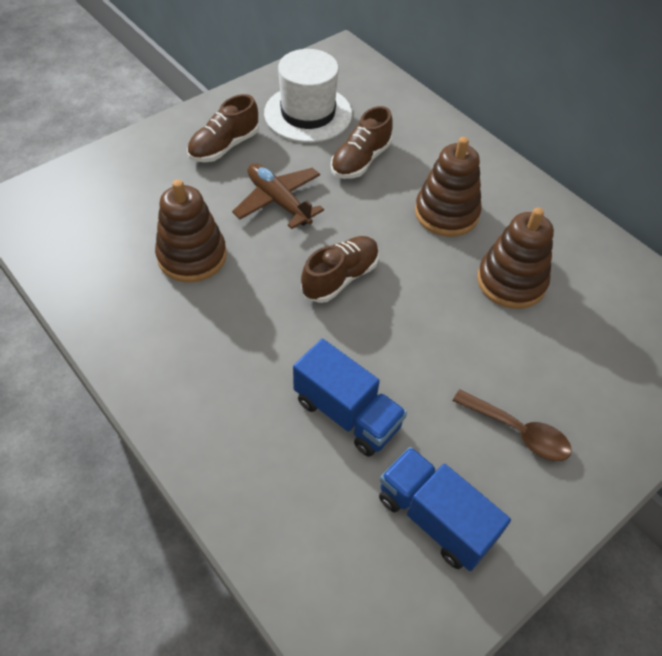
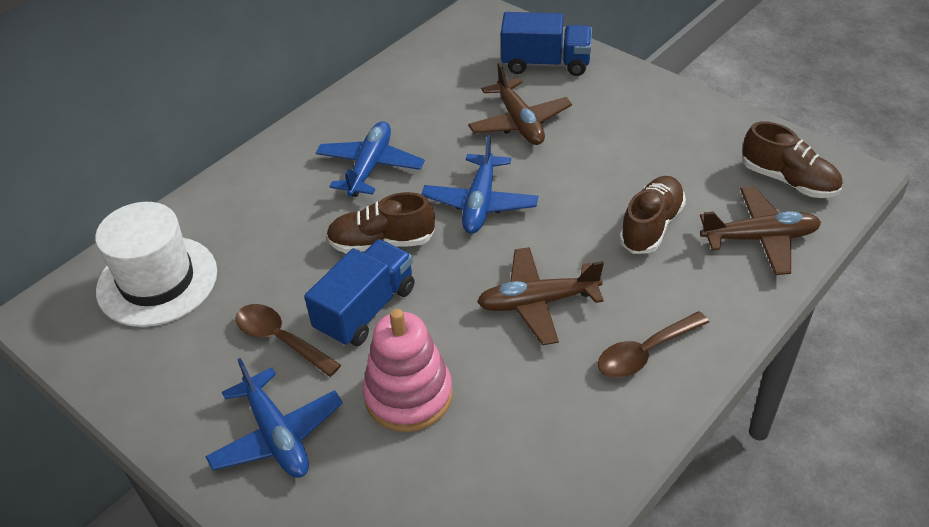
blue plane: 0 -> 3
brown plane: 1 -> 3
brown spoon: 1 -> 2
brown stacking toy: 3 -> 0
pink stacking toy: 0 -> 1

